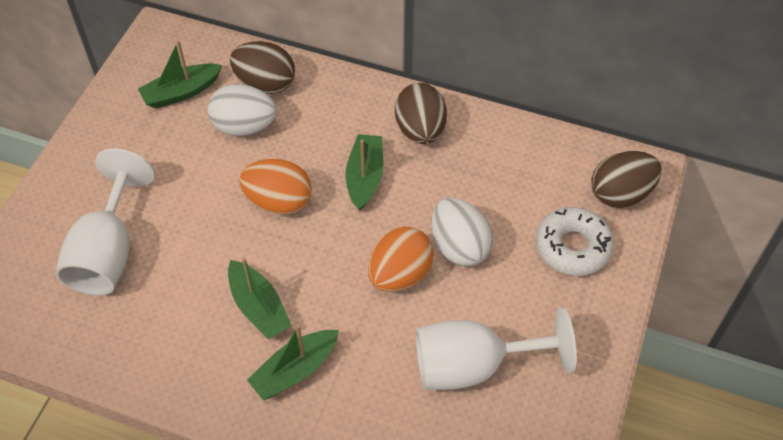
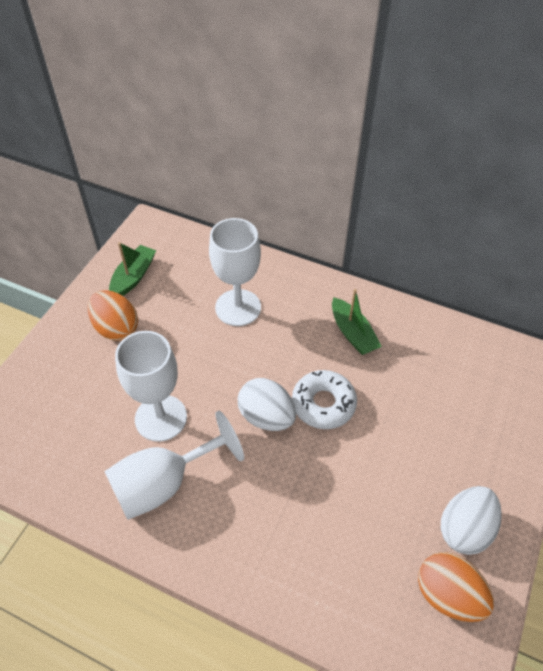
brown egg: 3 -> 0
green boat: 4 -> 2
white goblet: 2 -> 3

